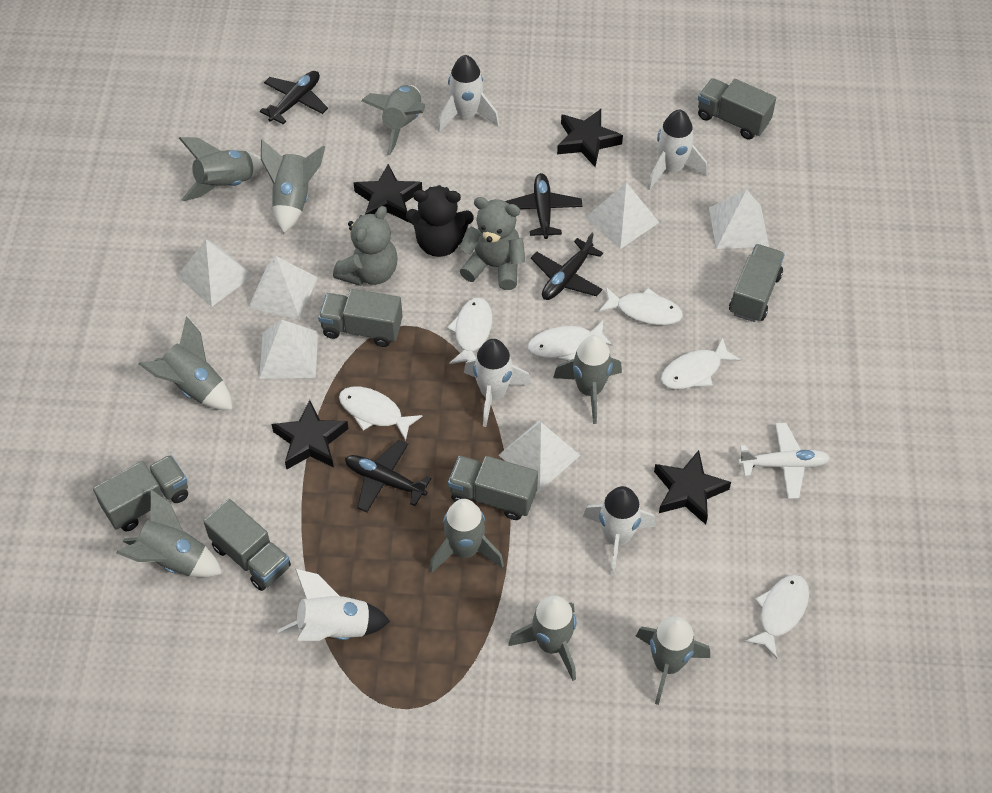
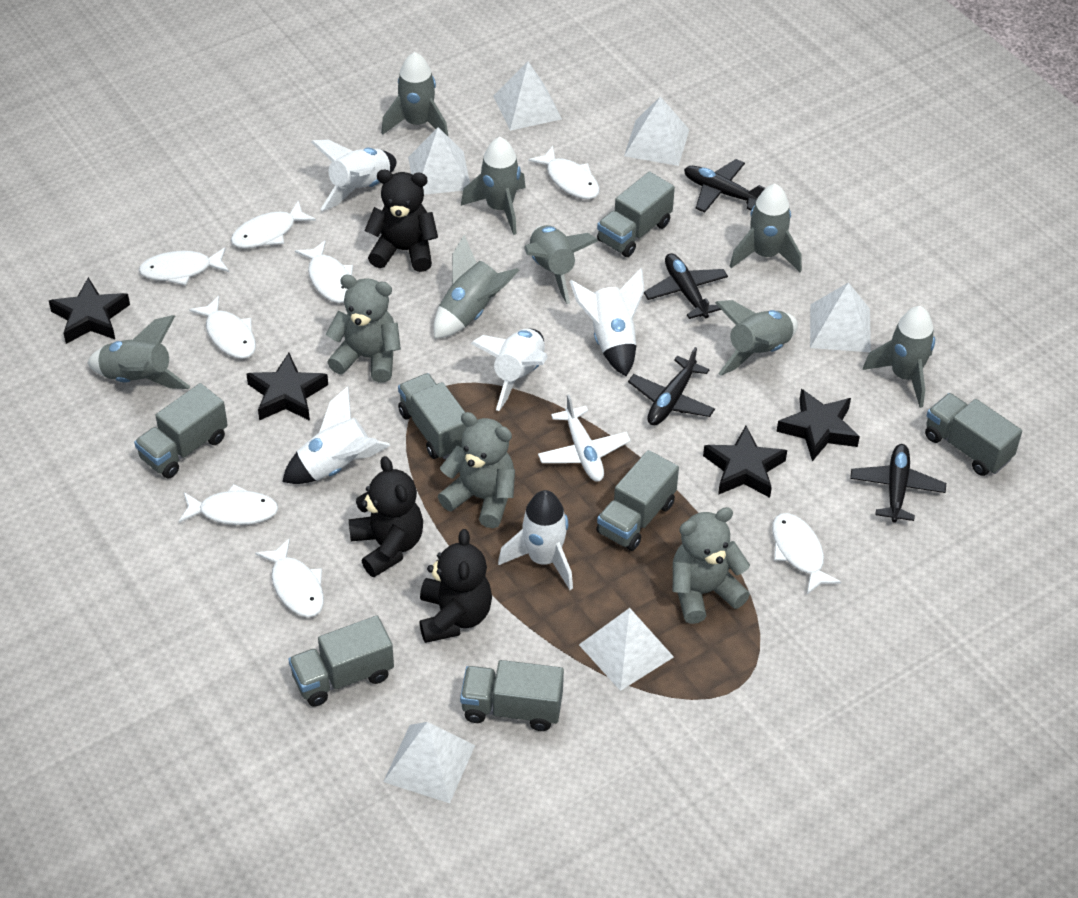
black teddy bear: 1 -> 3
grey rocket: 9 -> 8
grey teddy bear: 2 -> 3
grey truck: 6 -> 7
white fish: 6 -> 8

